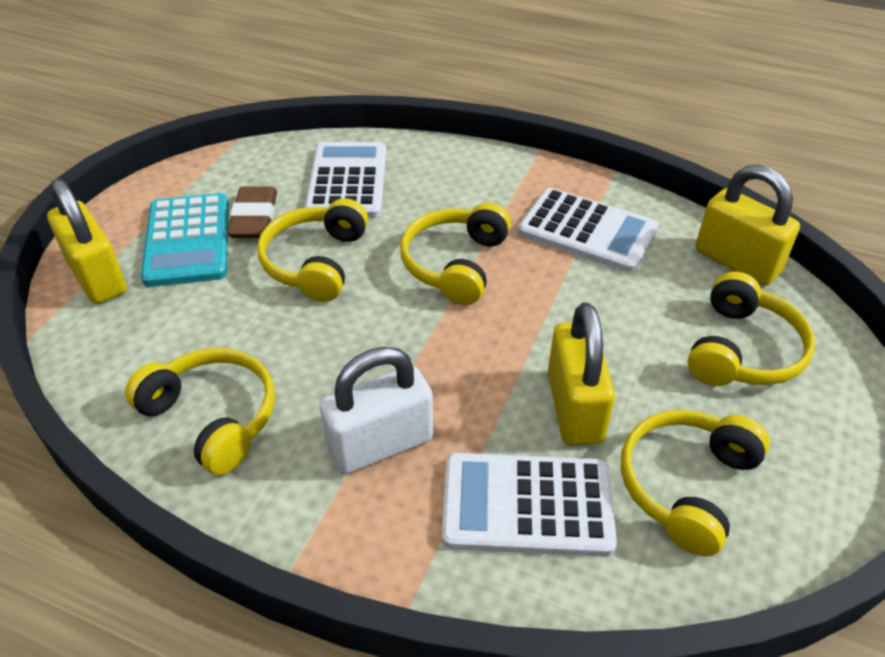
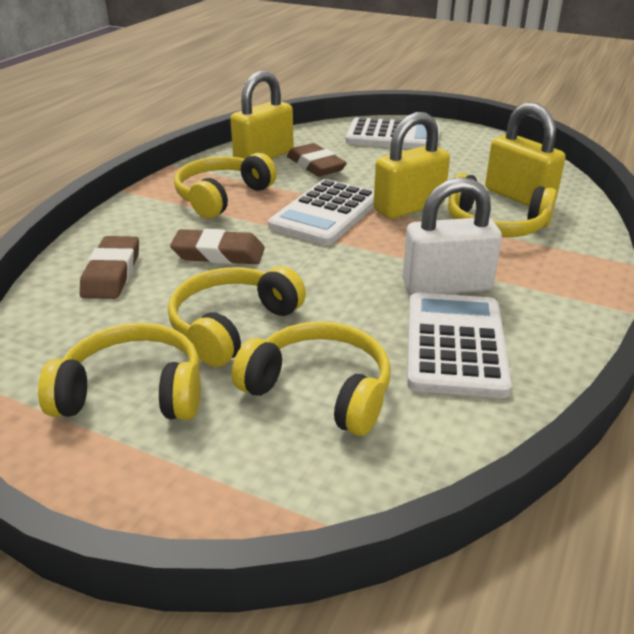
brown eraser: 1 -> 3
turquoise calculator: 1 -> 0

